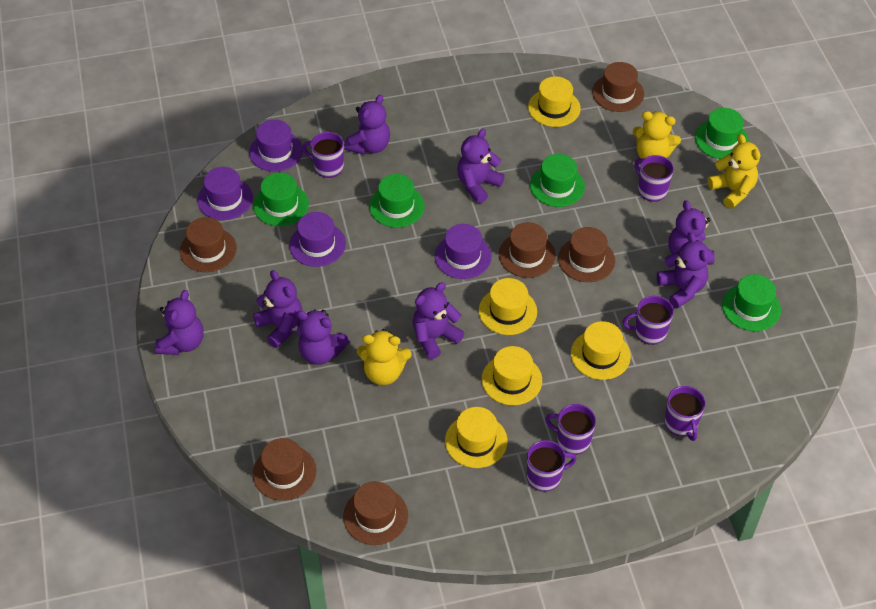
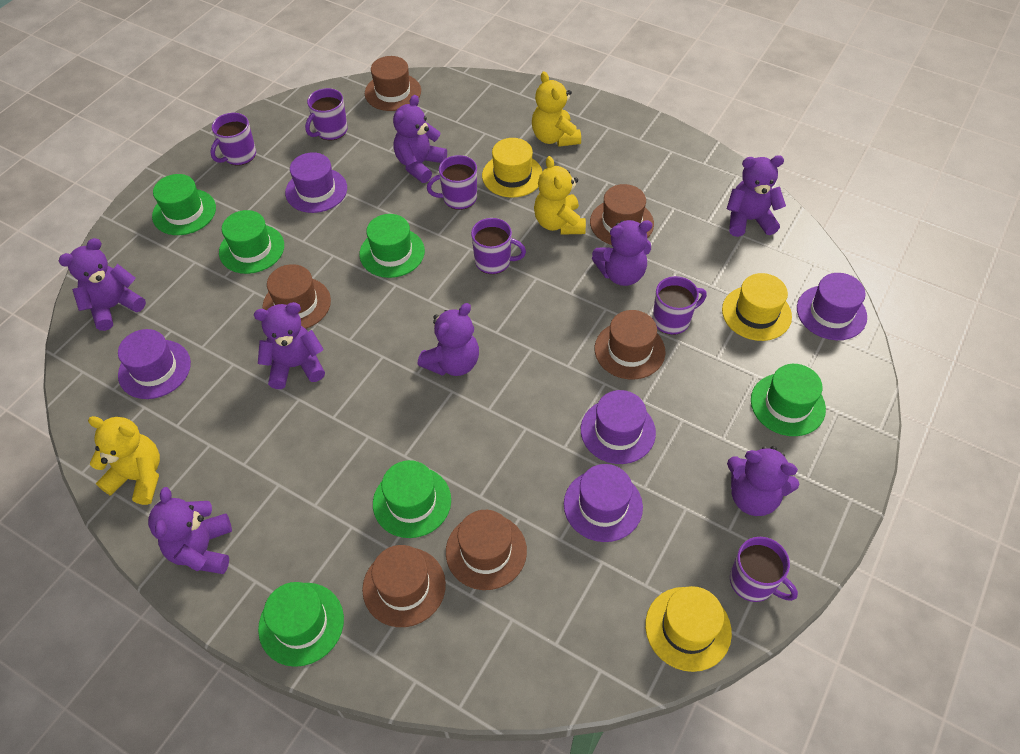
green hat: 5 -> 6
purple hat: 4 -> 5
yellow hat: 5 -> 3

